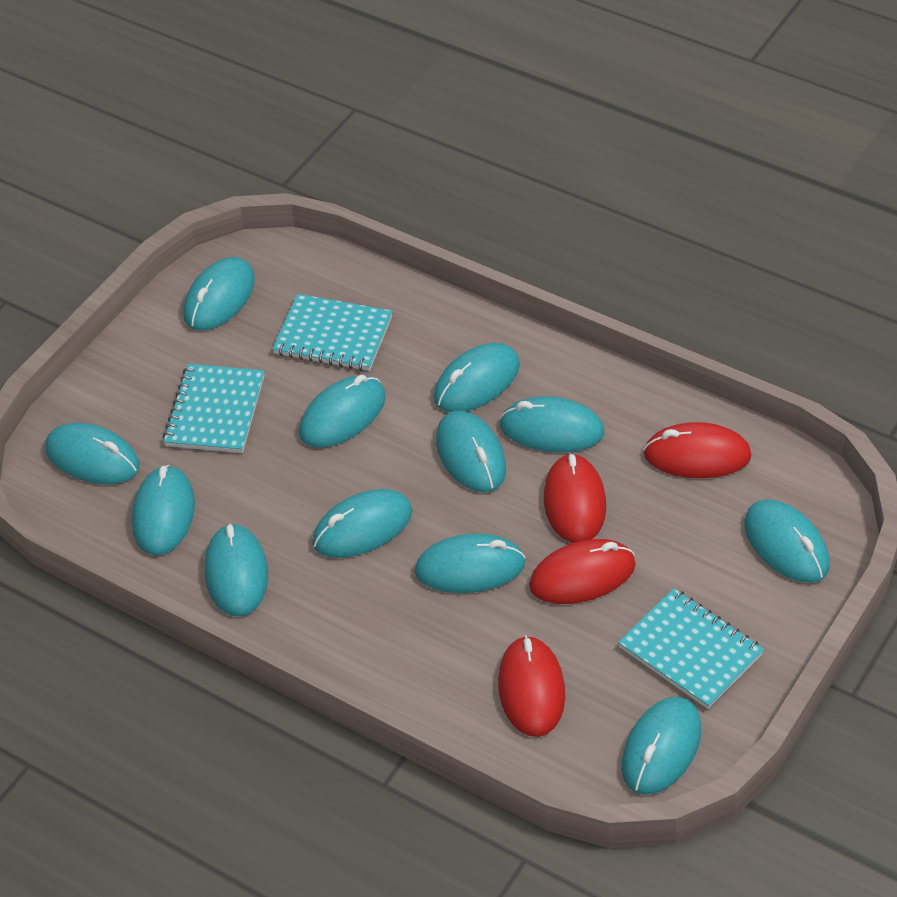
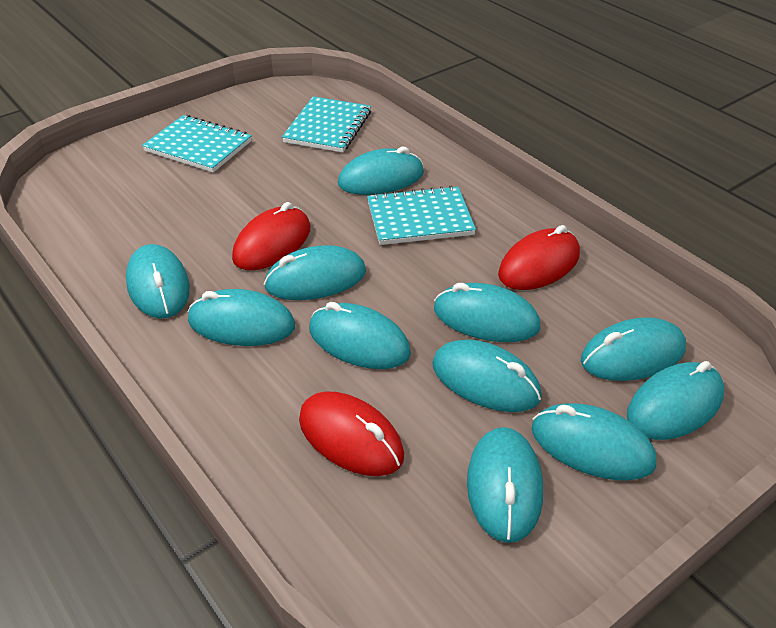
red mouse: 4 -> 3
turquoise mouse: 12 -> 11

